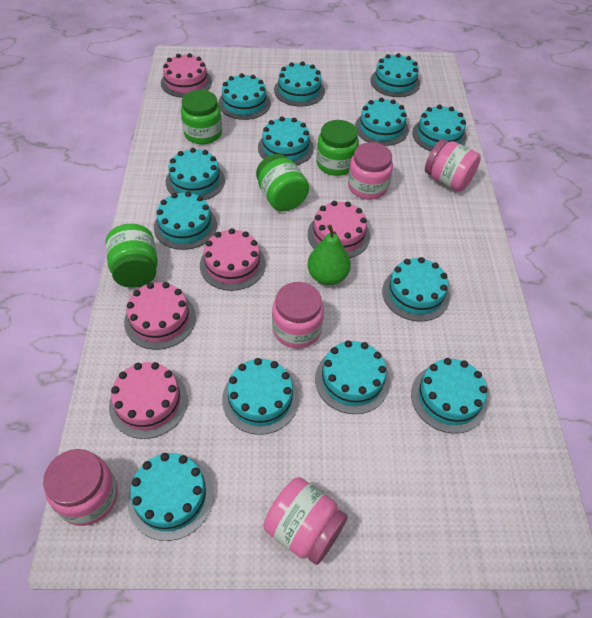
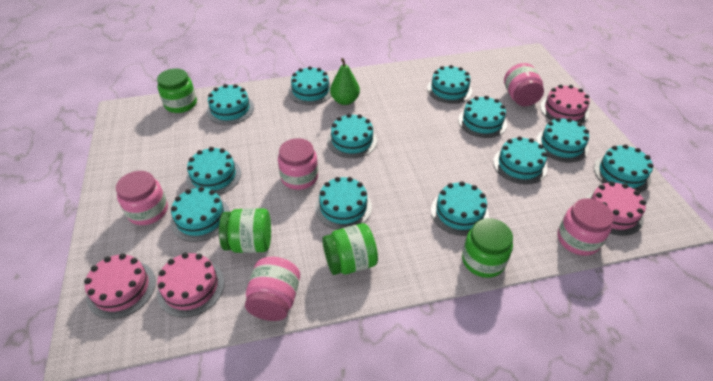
pink cake: 5 -> 4
turquoise cake: 13 -> 12

